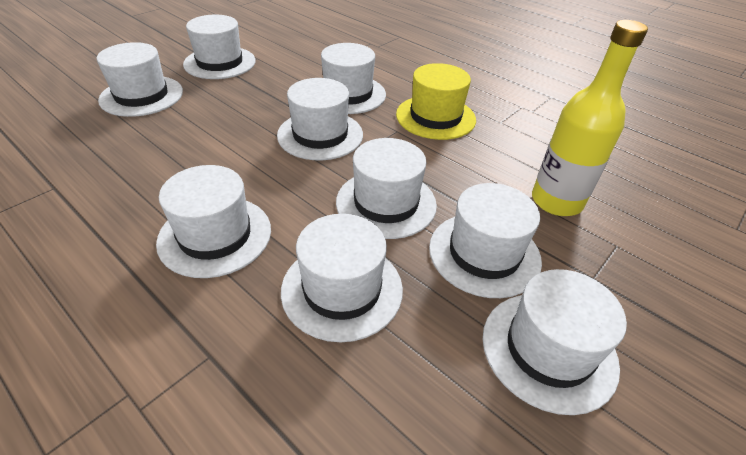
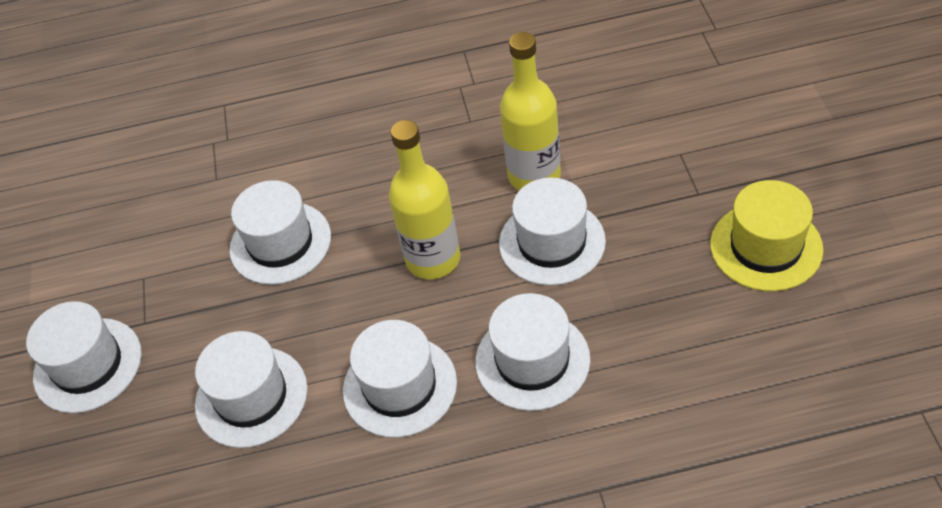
white hat: 9 -> 6
yellow bottle: 1 -> 2

